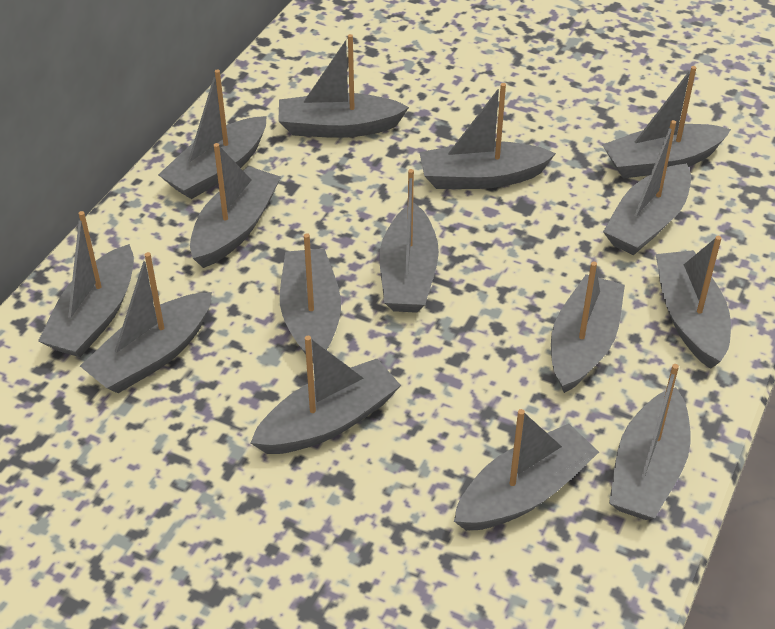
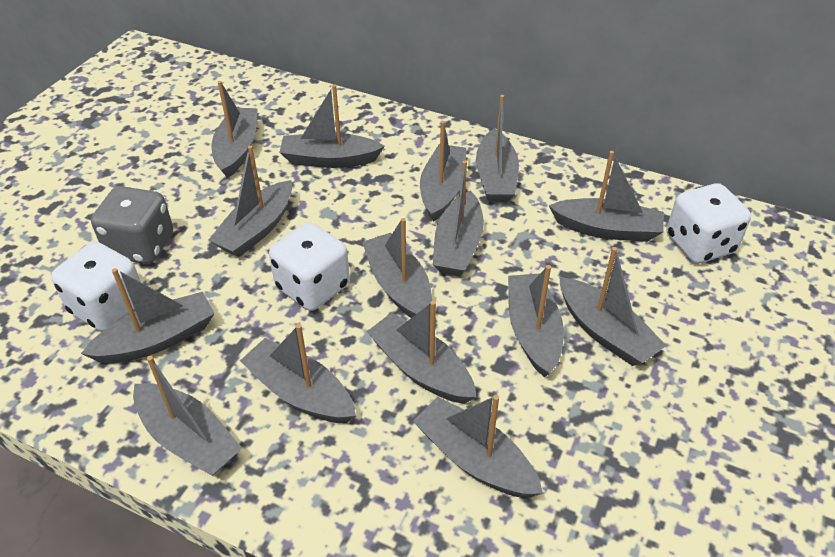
grey dice: 0 -> 1
white dice: 0 -> 3

